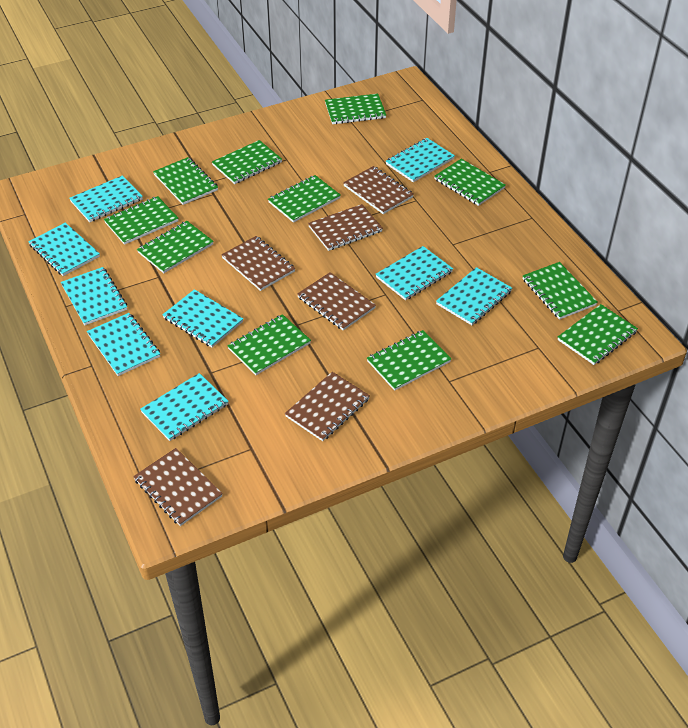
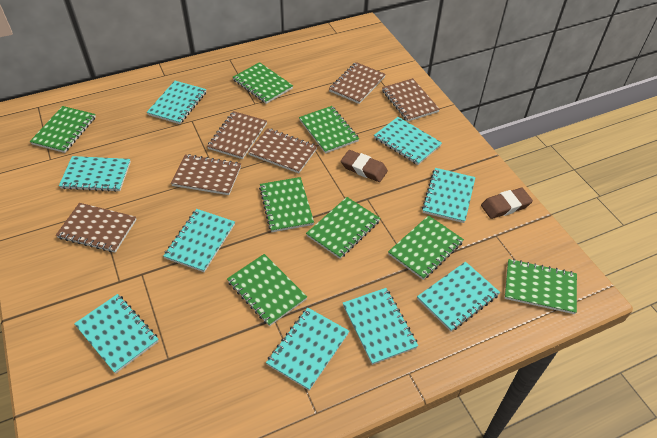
brown eraser: 0 -> 2
green notebook: 11 -> 8

